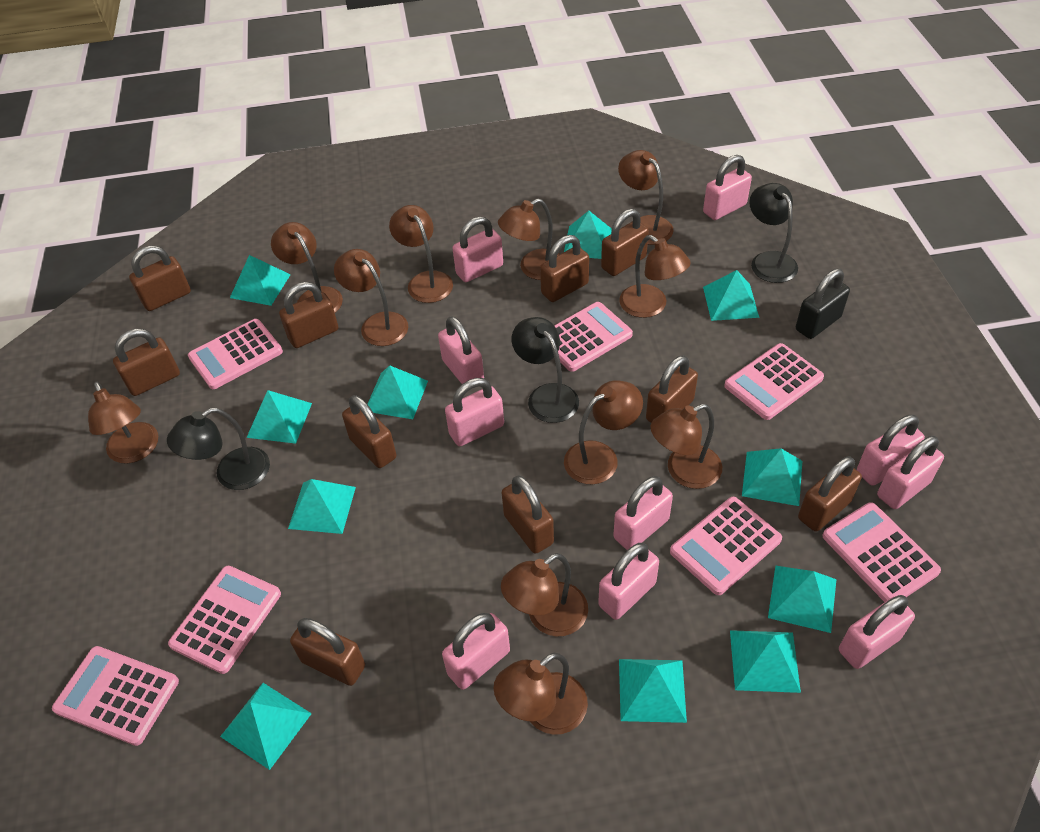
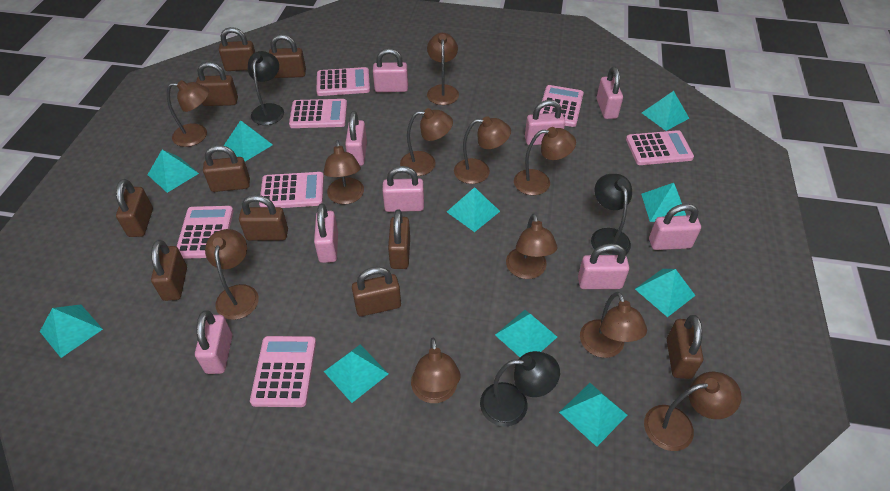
black padlock: 1 -> 0
pink padlock: 10 -> 9
turquoise pyramid: 11 -> 10

